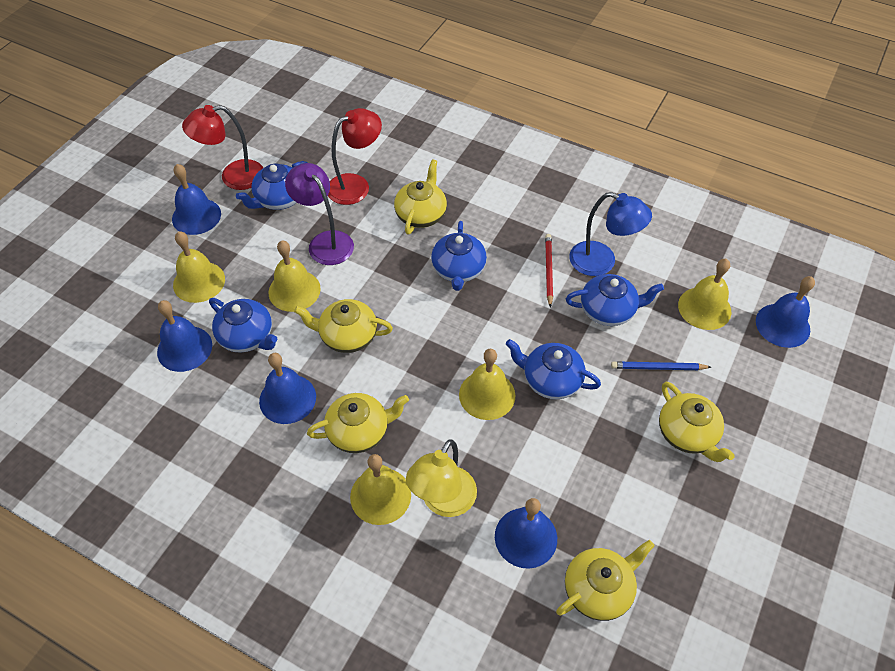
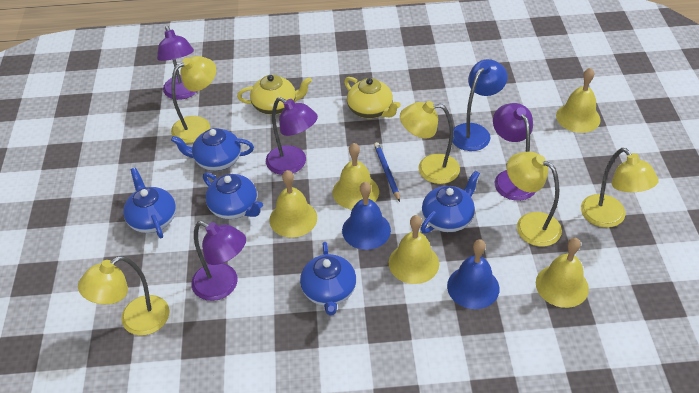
blue bell: 5 -> 2
purple lamp: 1 -> 4
red lamp: 2 -> 0
red pencil: 1 -> 0
yellow lamp: 1 -> 5
yellow teapot: 5 -> 2

